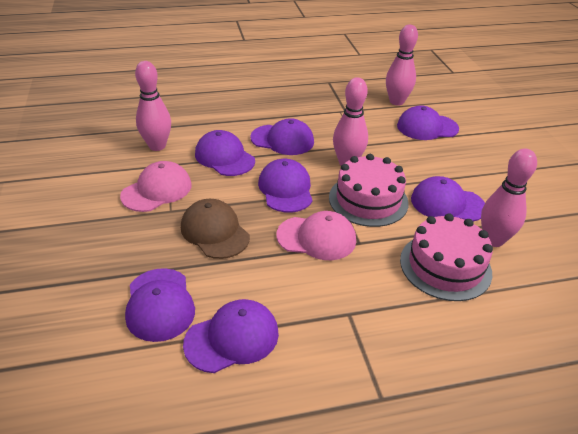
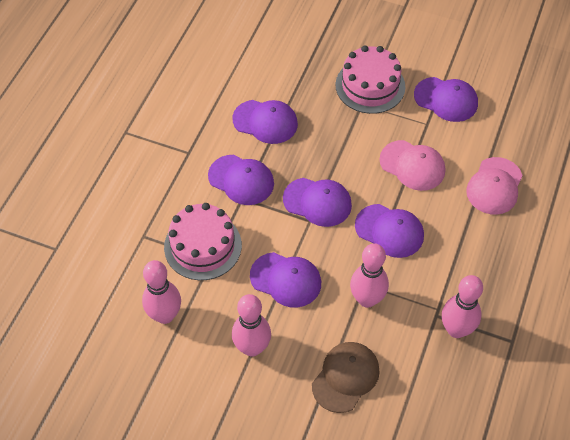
purple cap: 7 -> 6

